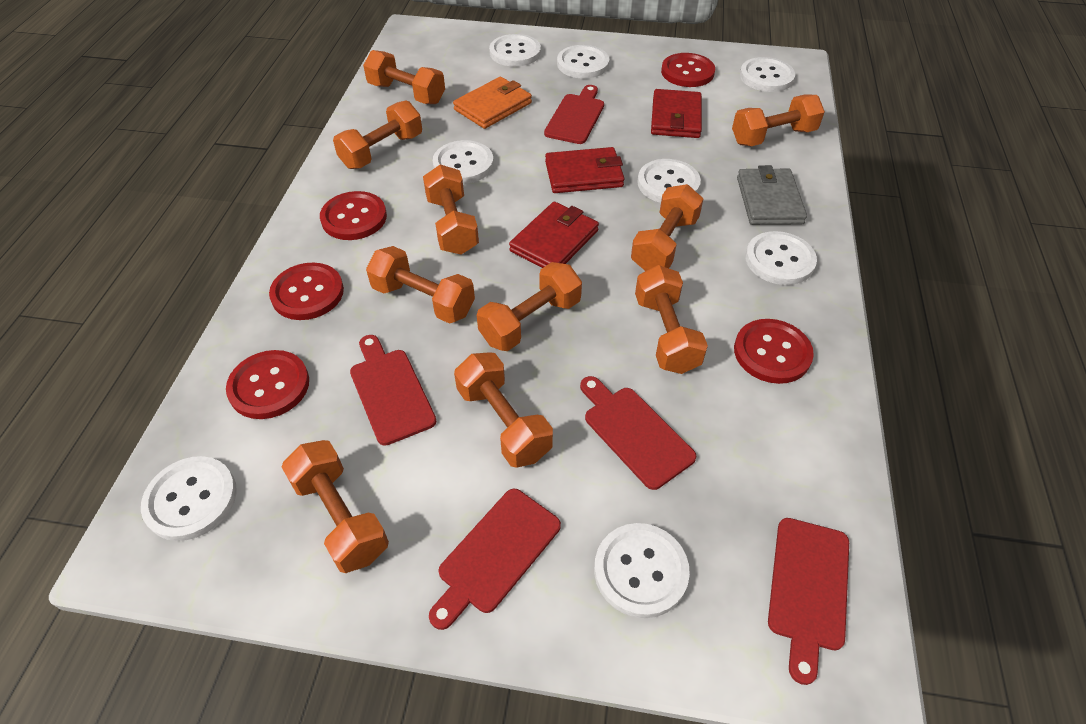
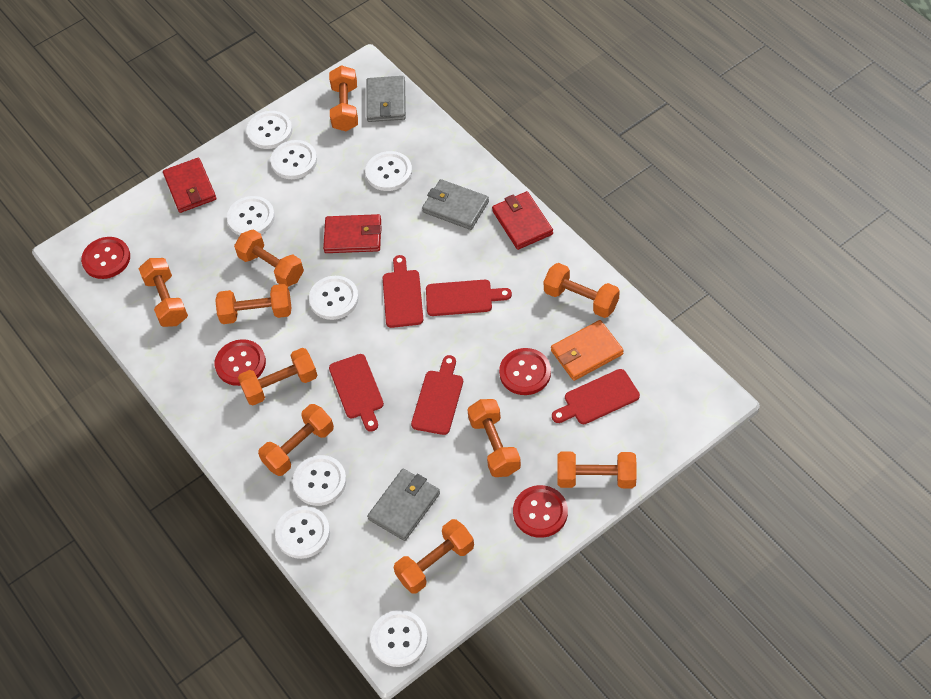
grey wallet: 1 -> 3
red button: 5 -> 4

